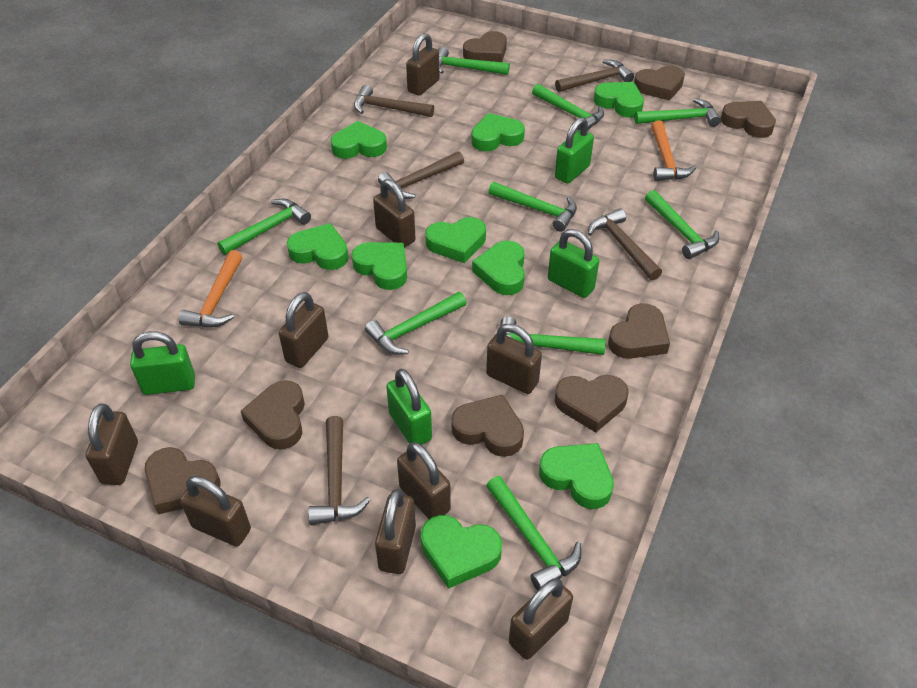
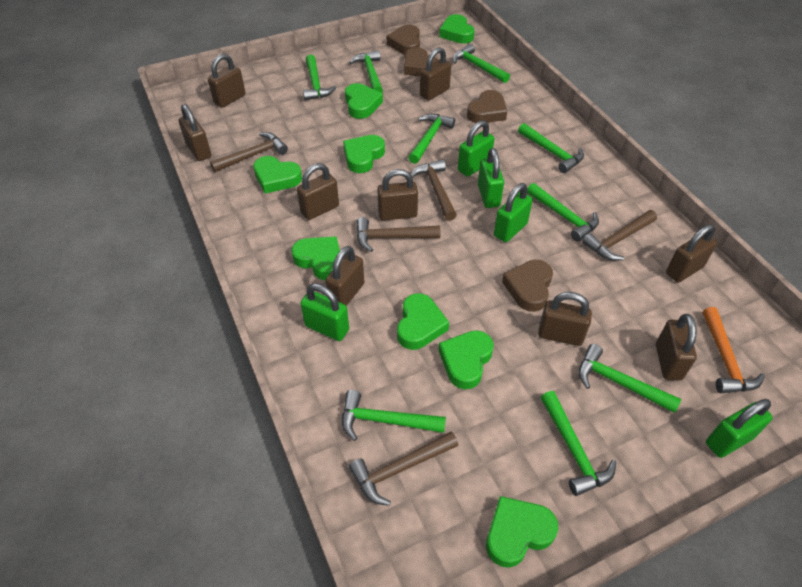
brown heart: 8 -> 4
green heart: 9 -> 8
green padlock: 4 -> 5
orange hammer: 2 -> 1

